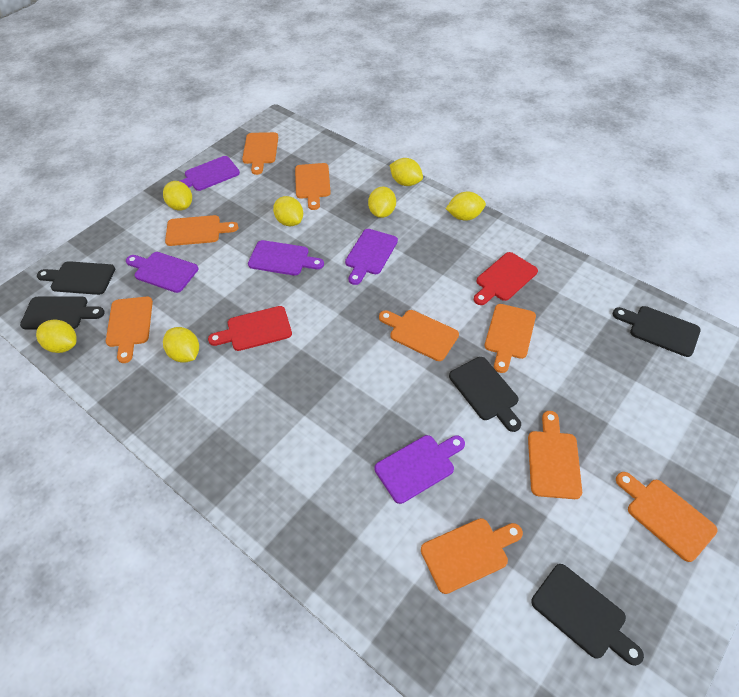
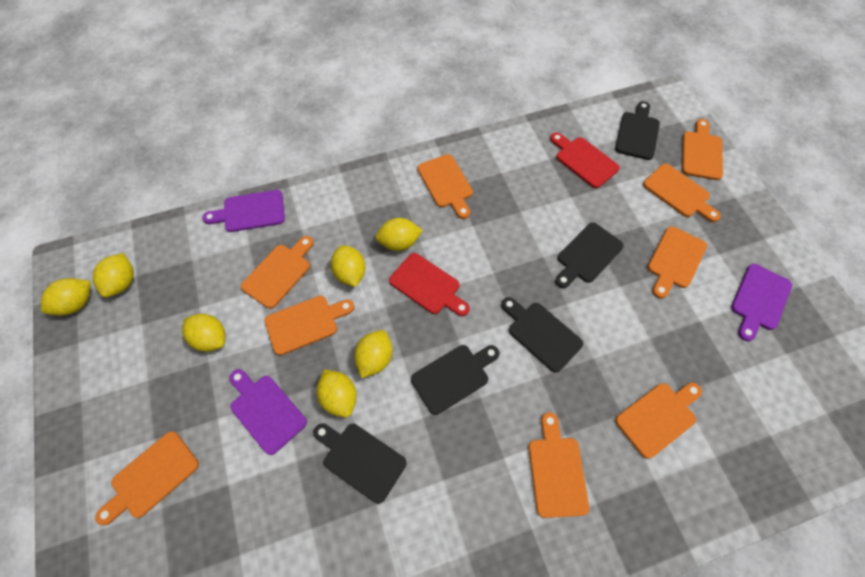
purple cutting board: 5 -> 3

